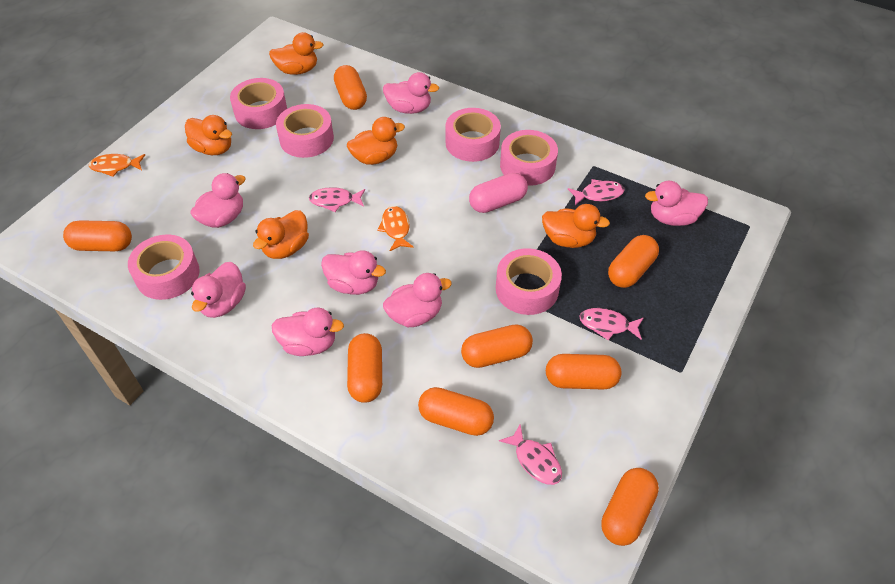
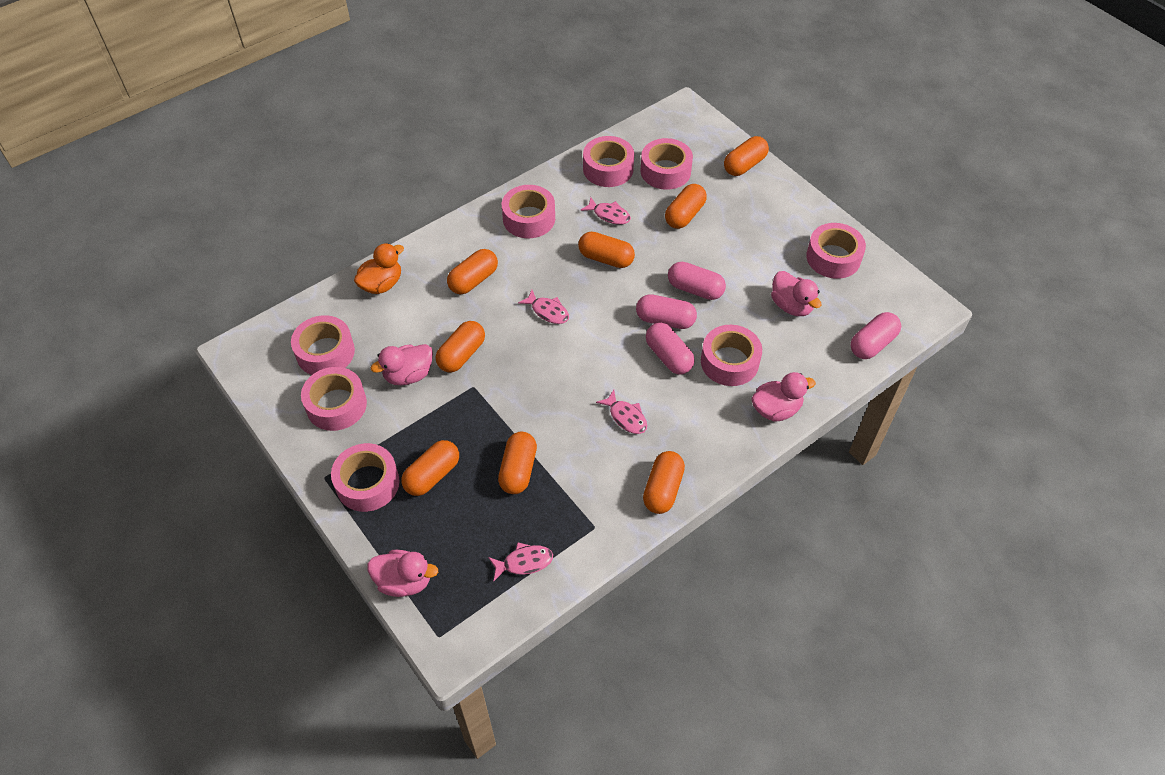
orange duck: 5 -> 1
orange fish: 2 -> 0
pink capsule: 1 -> 4
pink duck: 7 -> 4
pink tape: 6 -> 8

